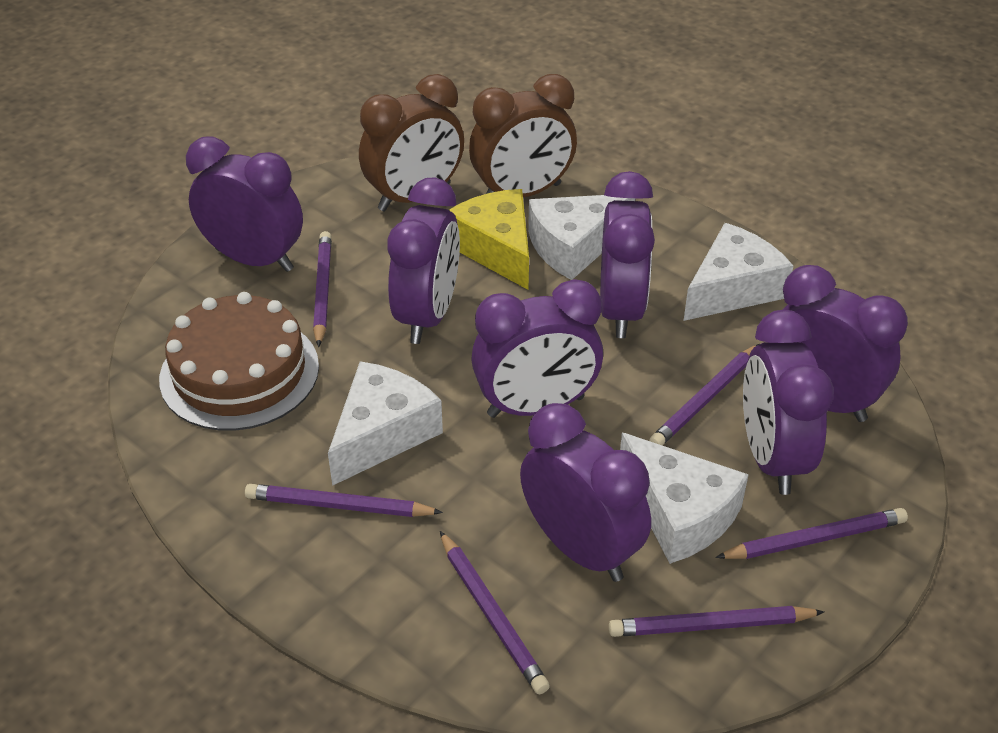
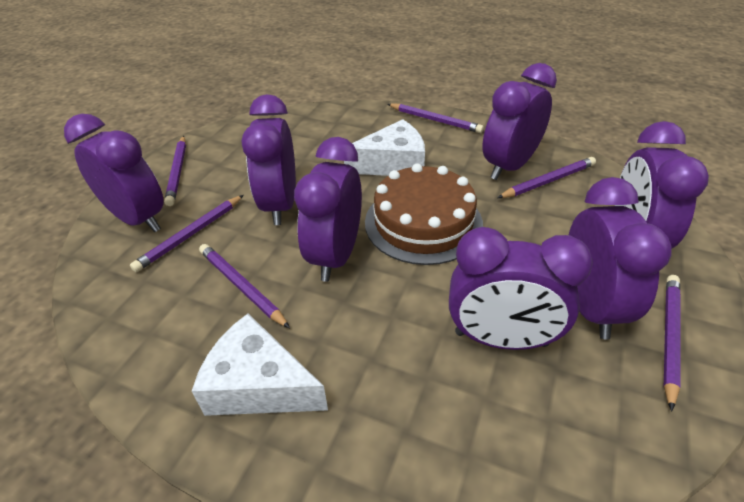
brown clock: 2 -> 0
white cheese: 4 -> 2
yellow cheese: 1 -> 0

